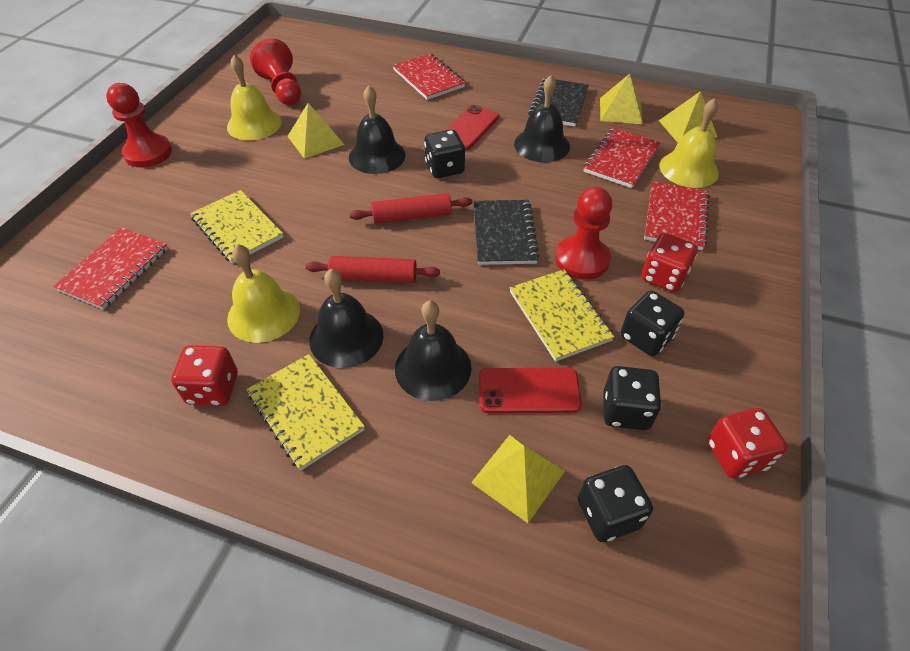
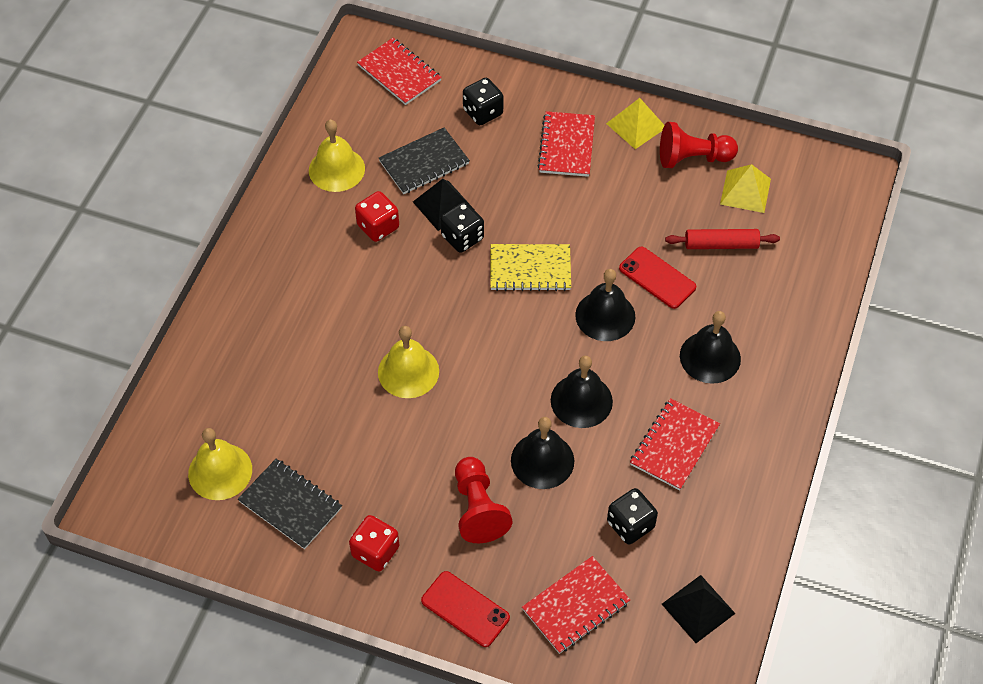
black dice: 4 -> 3
black pyramid: 0 -> 2
red dice: 3 -> 2
red pawn: 3 -> 2
red rolling pin: 2 -> 1
yellow notebook: 3 -> 1
yellow pyramid: 4 -> 2

